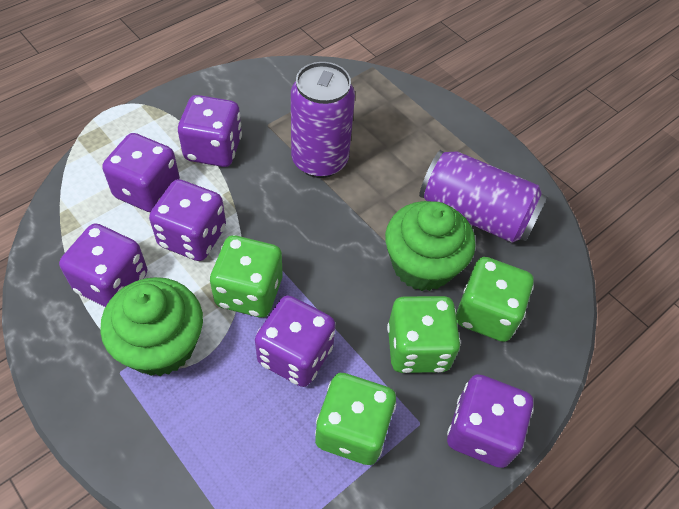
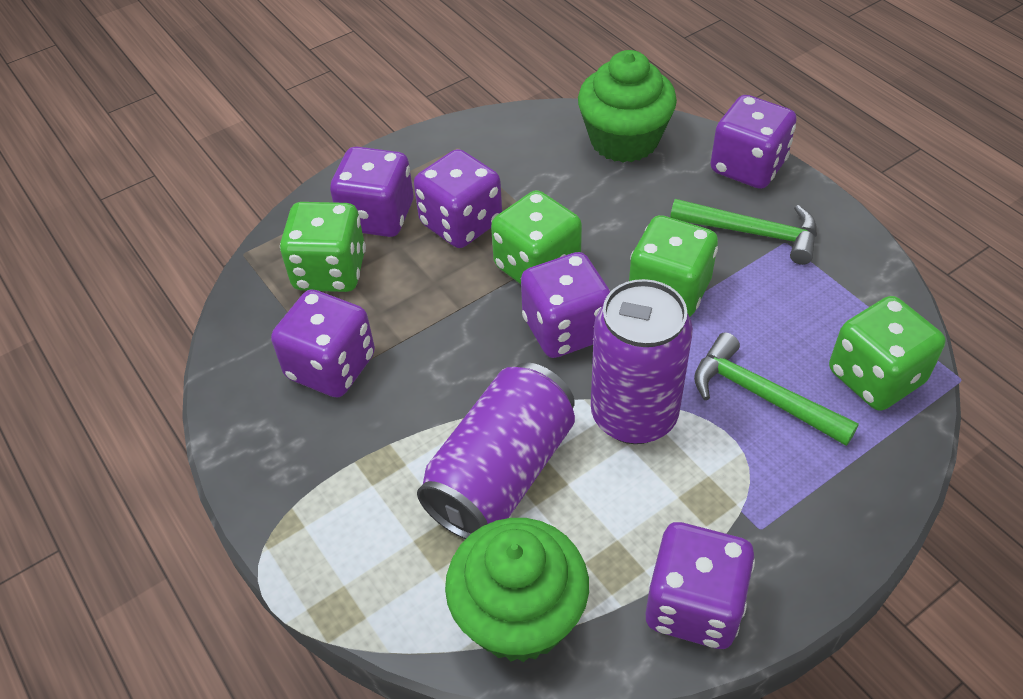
green hammer: 0 -> 2

